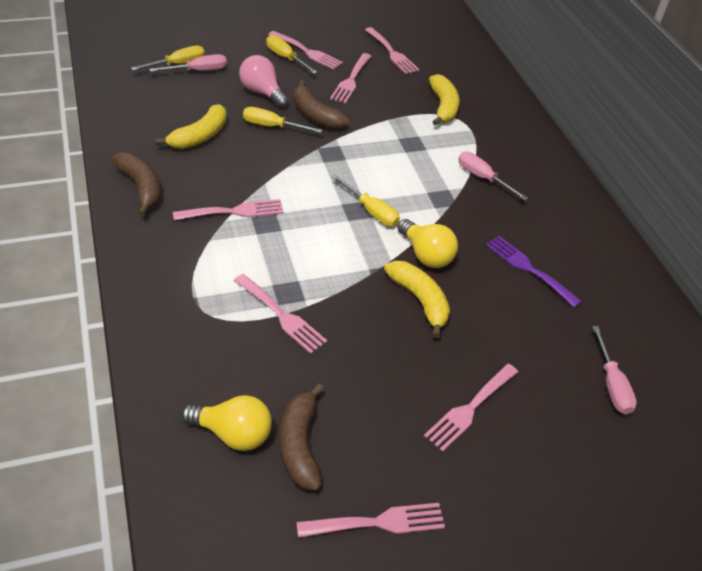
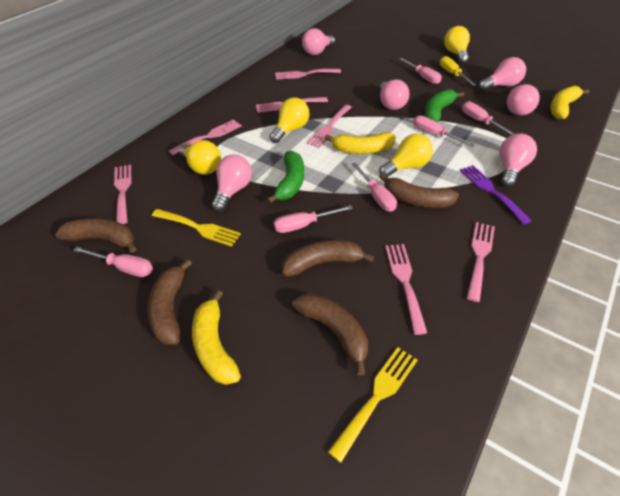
brown banana: 3 -> 5
green banana: 0 -> 2
pink light bulb: 1 -> 6
pink screwdriver: 3 -> 6
yellow fork: 0 -> 2
yellow light bulb: 2 -> 4
yellow screwdriver: 4 -> 1

